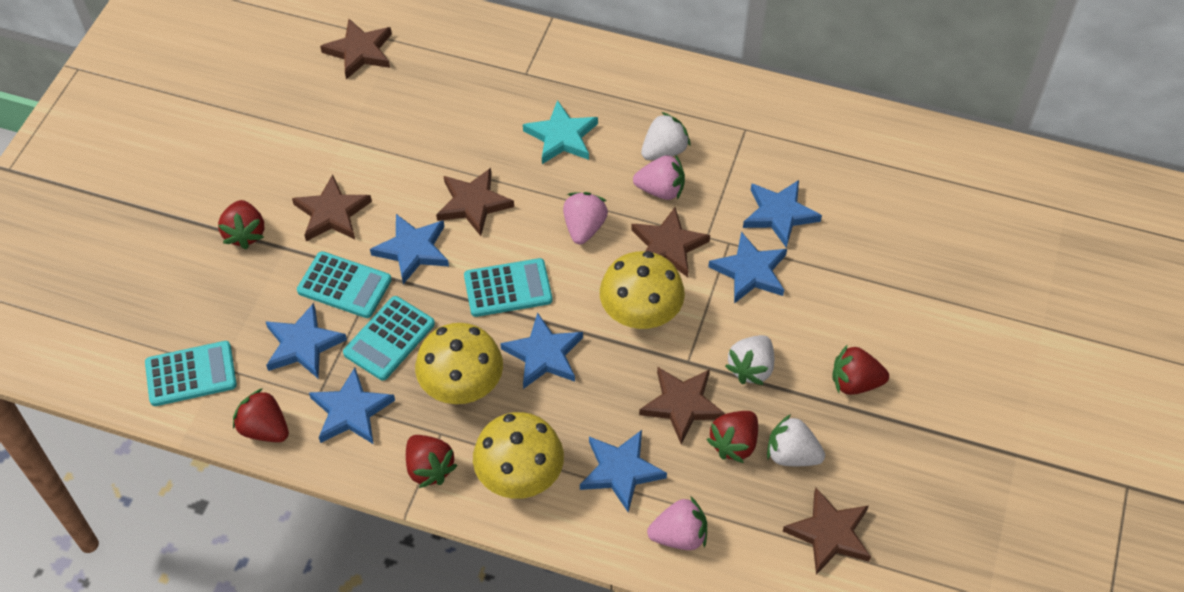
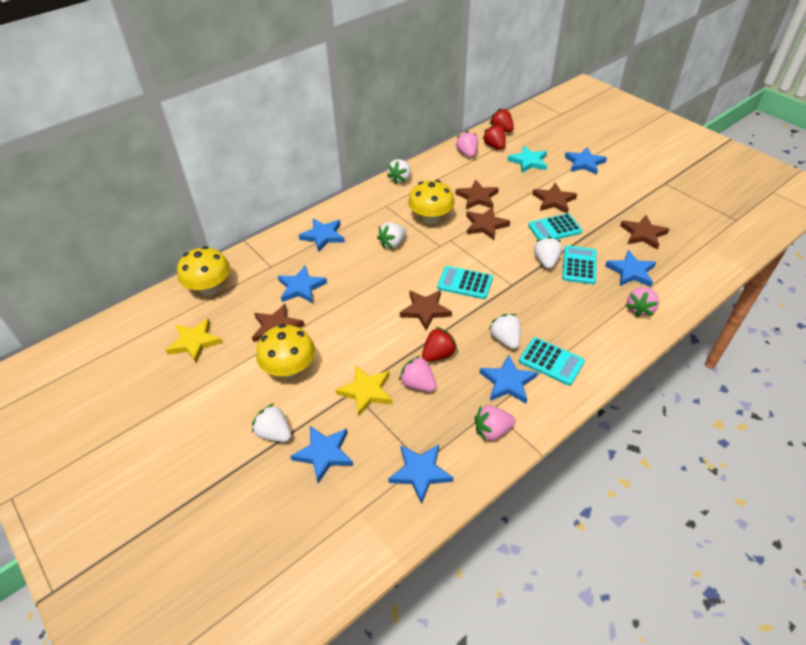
pink strawberry: 3 -> 4
red strawberry: 5 -> 3
white strawberry: 3 -> 5
yellow star: 0 -> 2

